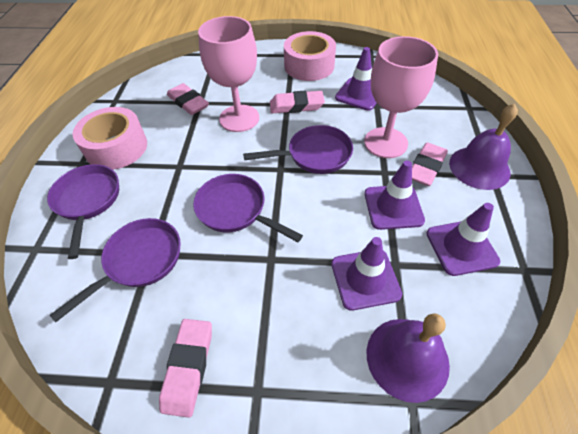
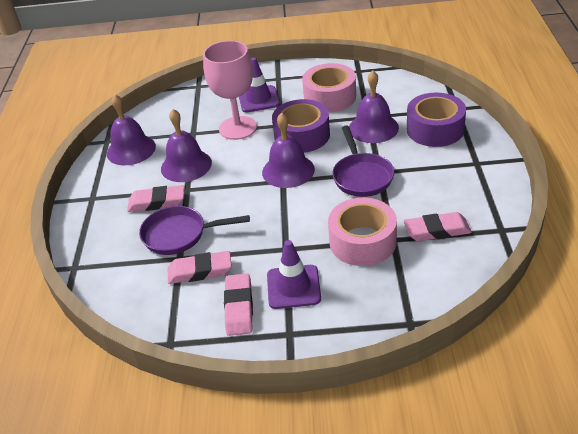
pink goblet: 2 -> 1
purple bell: 2 -> 4
purple pan: 4 -> 2
purple tape: 0 -> 2
purple traffic cone: 4 -> 2

